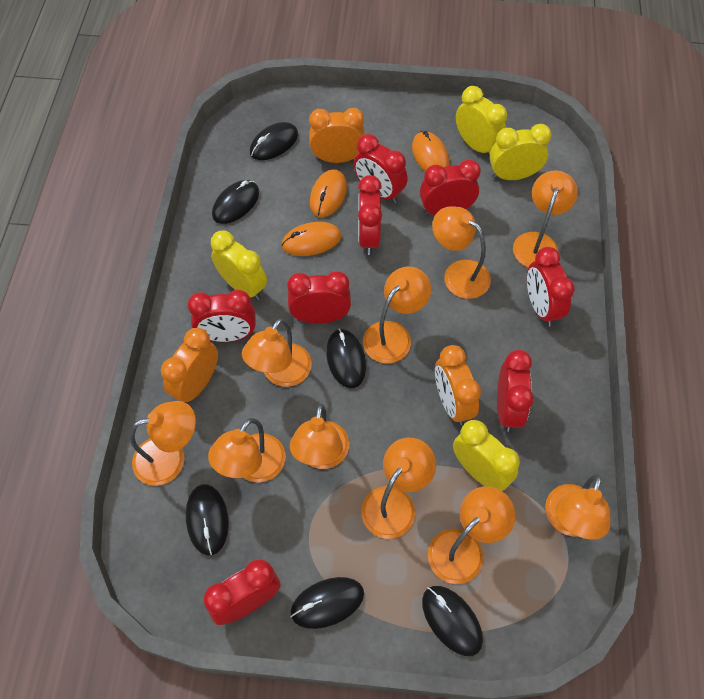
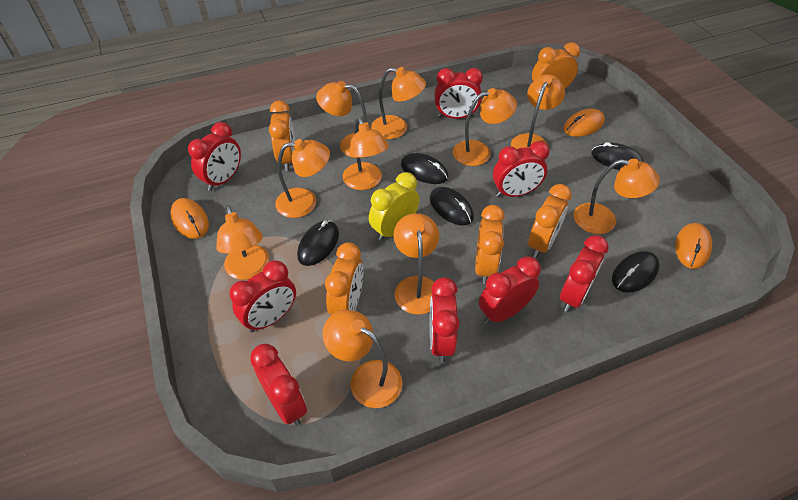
black mouse: 6 -> 5
orange clock: 3 -> 5
yellow clock: 4 -> 1

